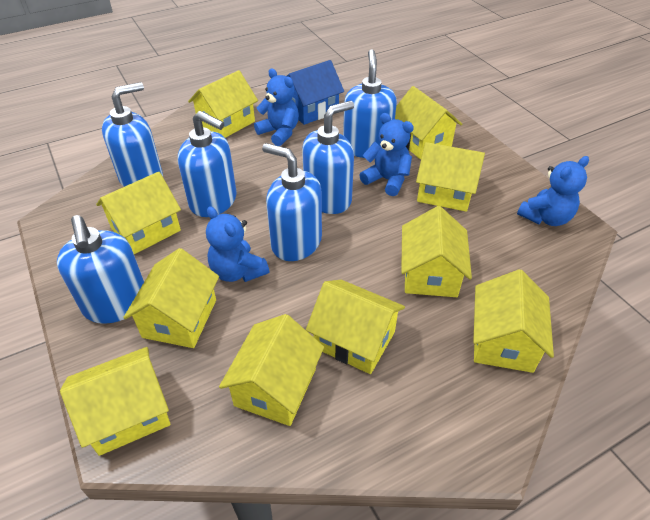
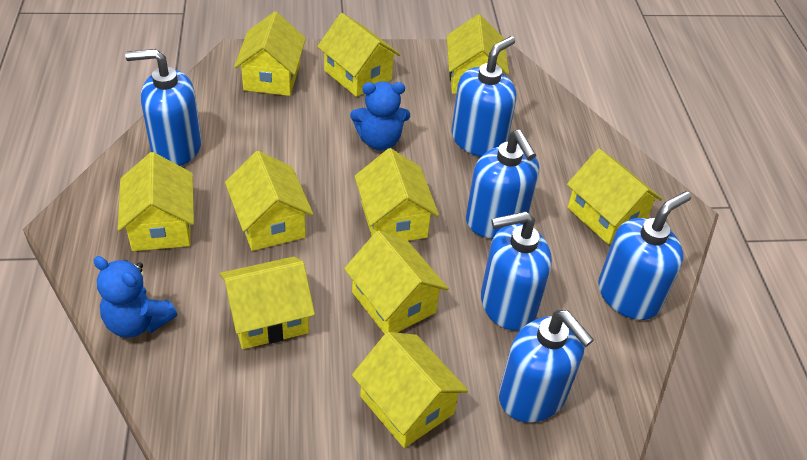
blue house: 1 -> 0
blue teddy bear: 4 -> 2

